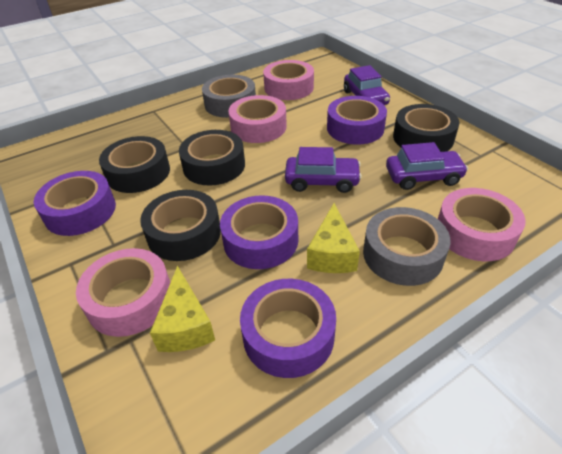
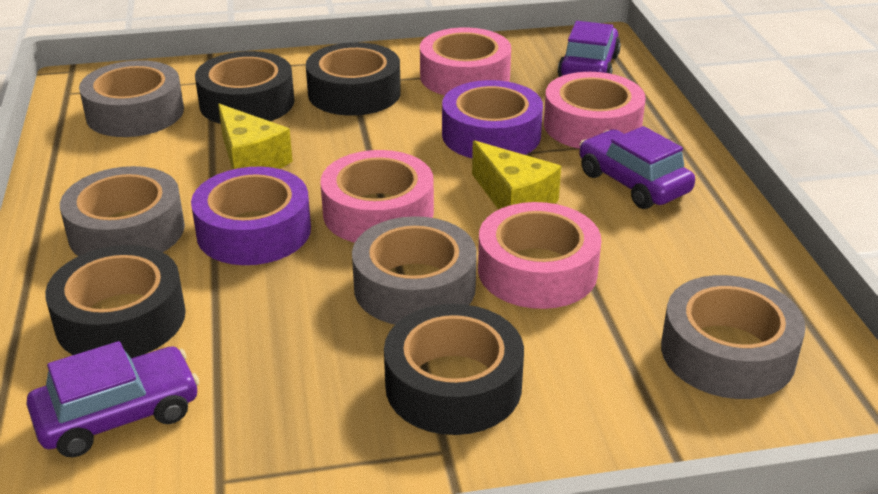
grey tape: 2 -> 4
purple tape: 4 -> 2

